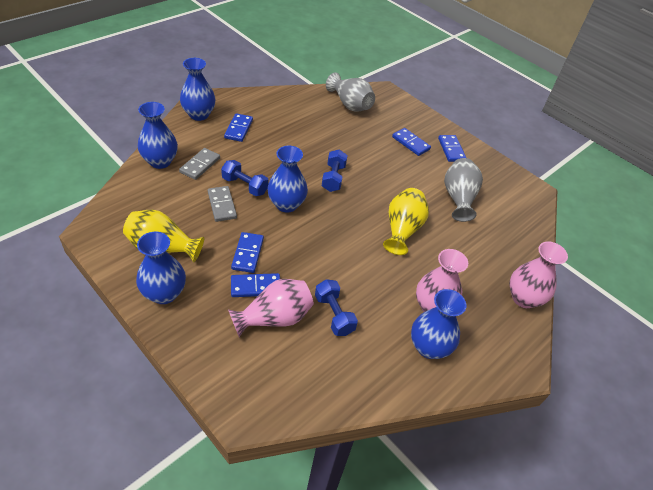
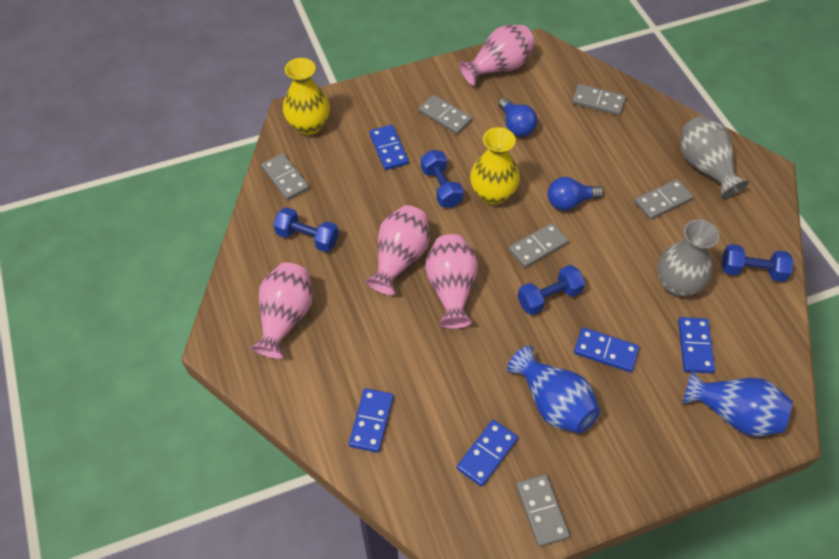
blue dumbbell: 3 -> 4
blue light bulb: 0 -> 2
blue vase: 5 -> 2
grey domino: 2 -> 6
pink vase: 3 -> 4

